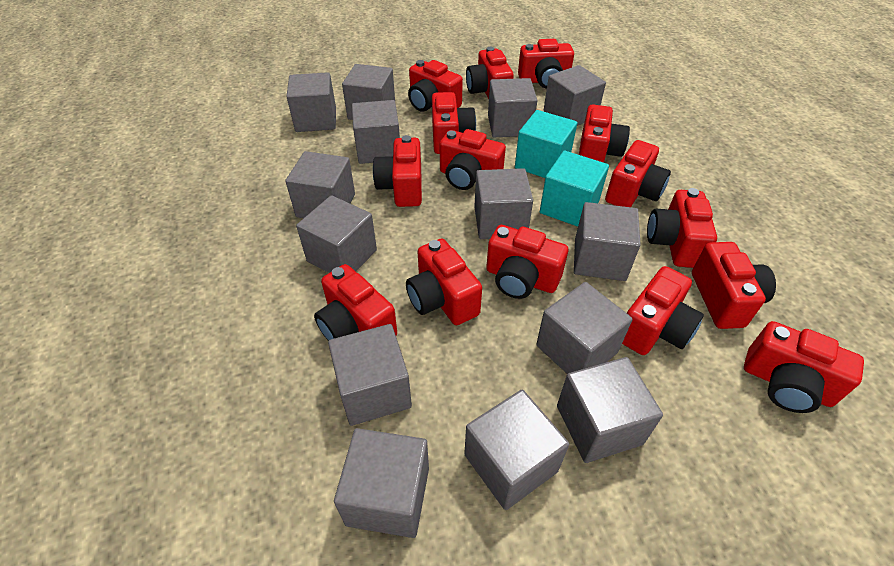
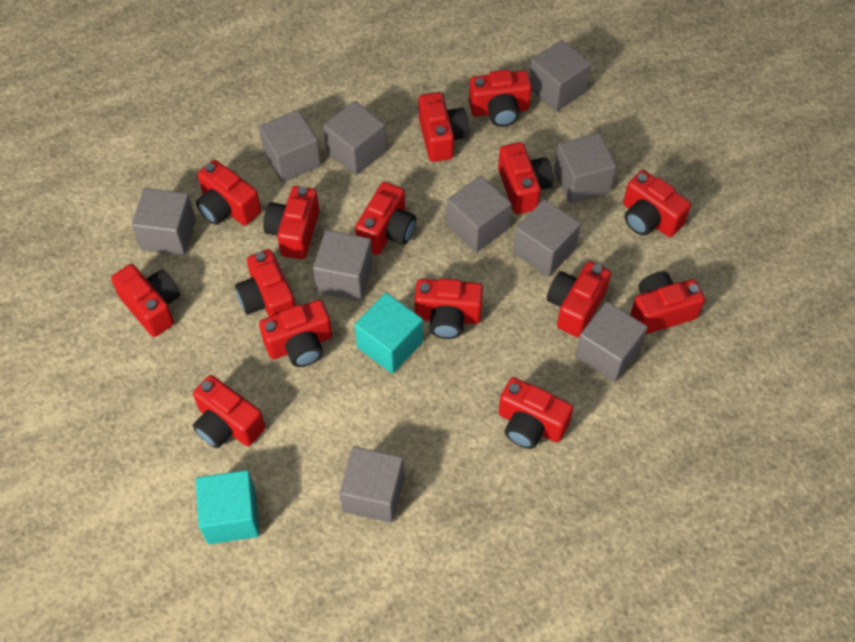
grey cube: 14 -> 10

